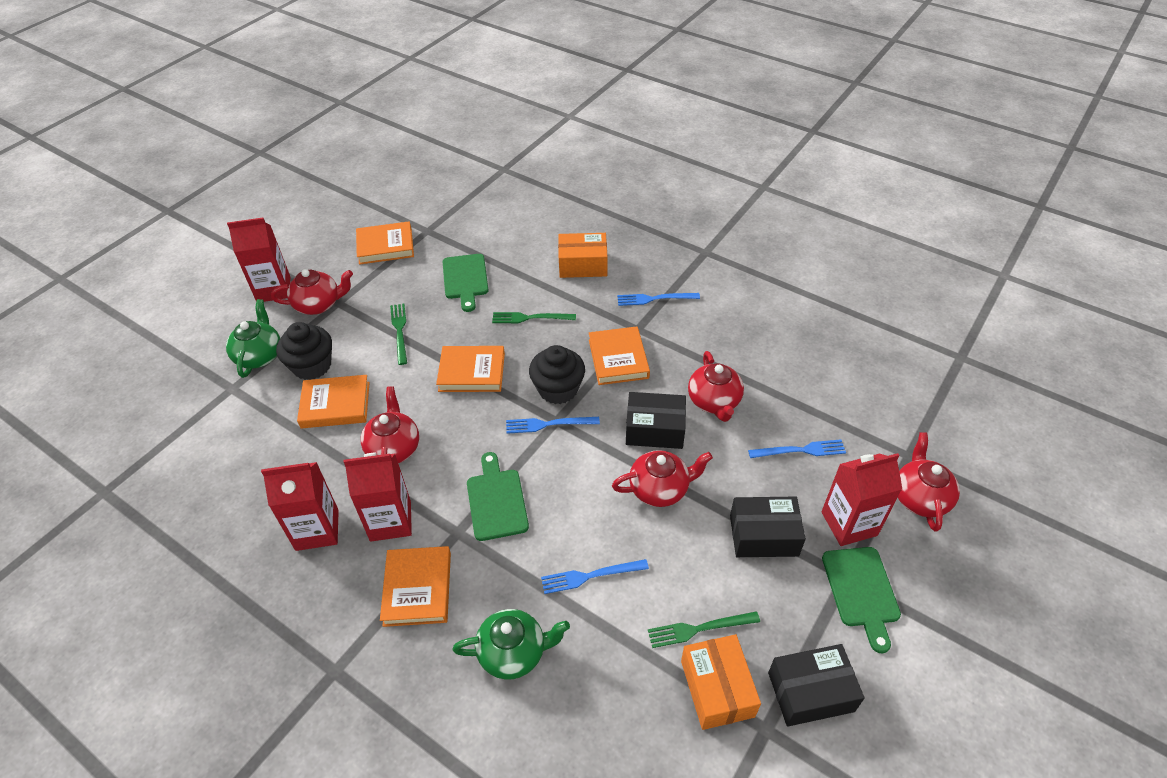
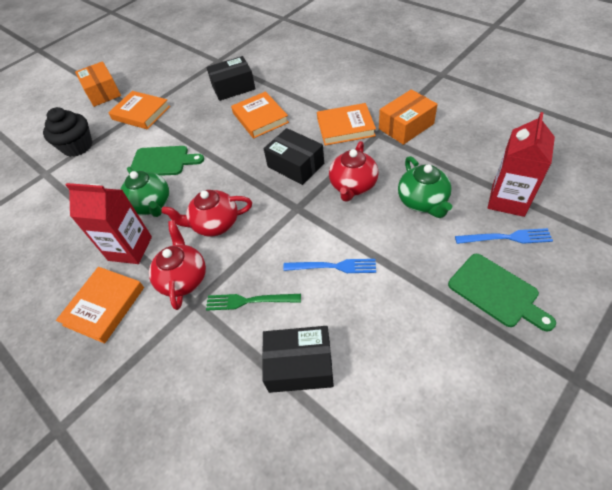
black cupcake: 2 -> 1
blue fork: 4 -> 2
green cutting board: 3 -> 2
green fork: 3 -> 1
orange book: 5 -> 4
red carton: 4 -> 2
red teapot: 5 -> 3

